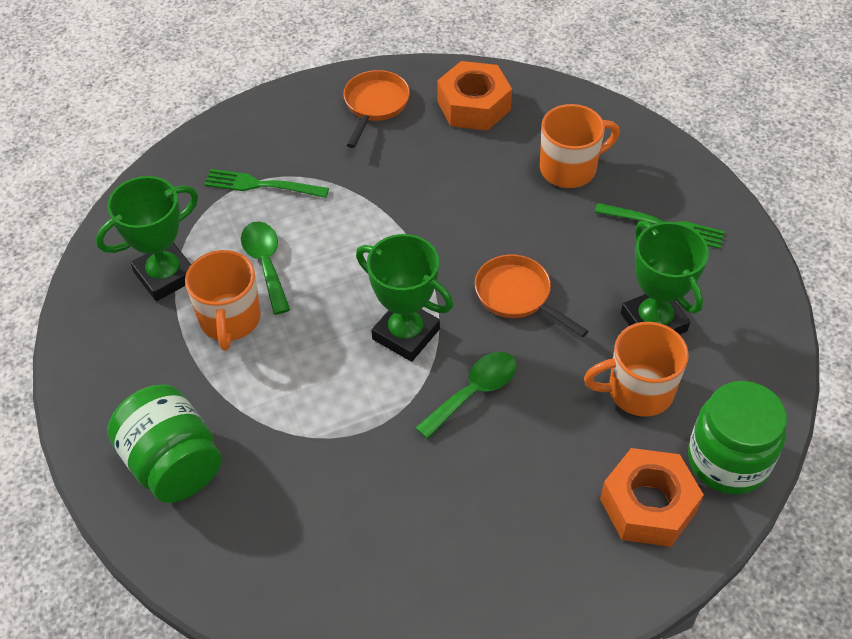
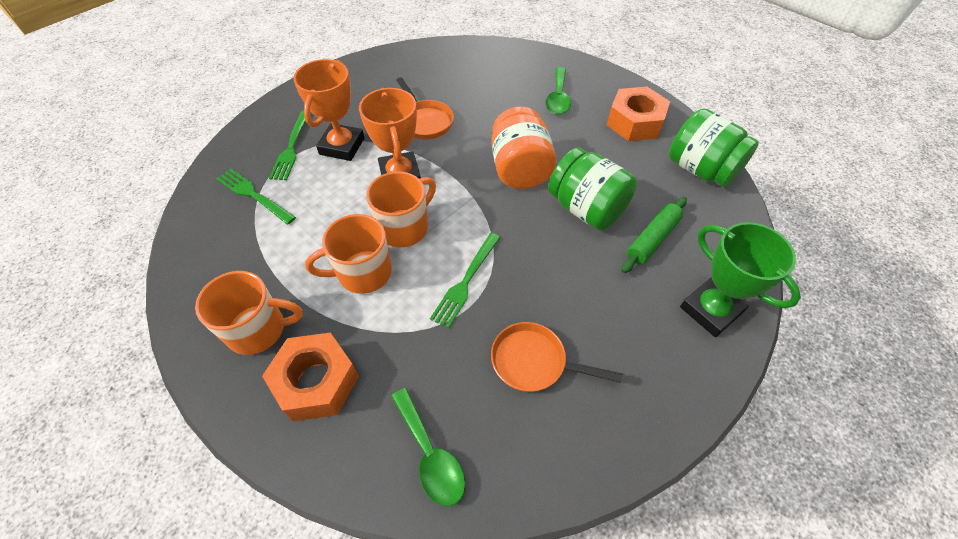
green fork: 2 -> 3
green rolling pin: 0 -> 1
green trophy: 3 -> 1
orange jar: 0 -> 1
orange trophy: 0 -> 2

